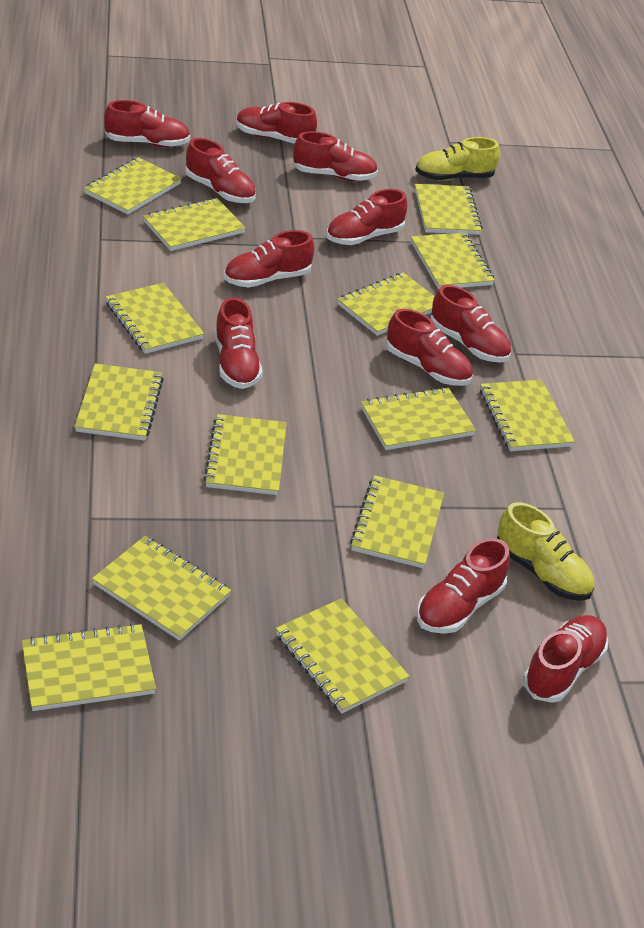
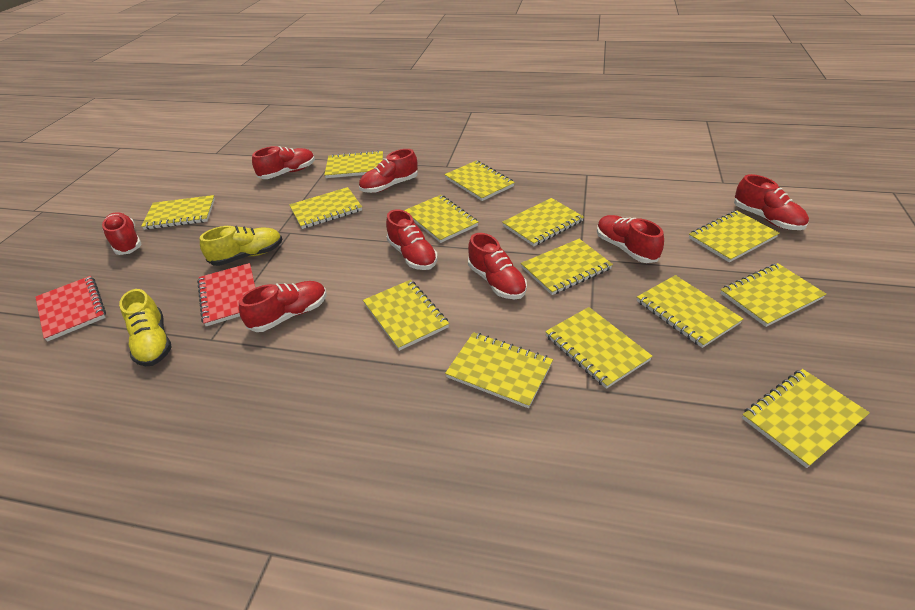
red notebook: 0 -> 2
red shoe: 11 -> 8

